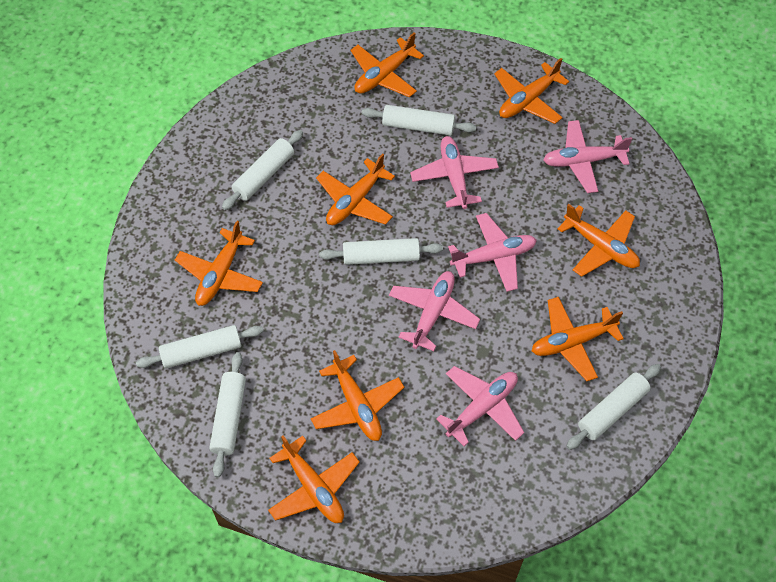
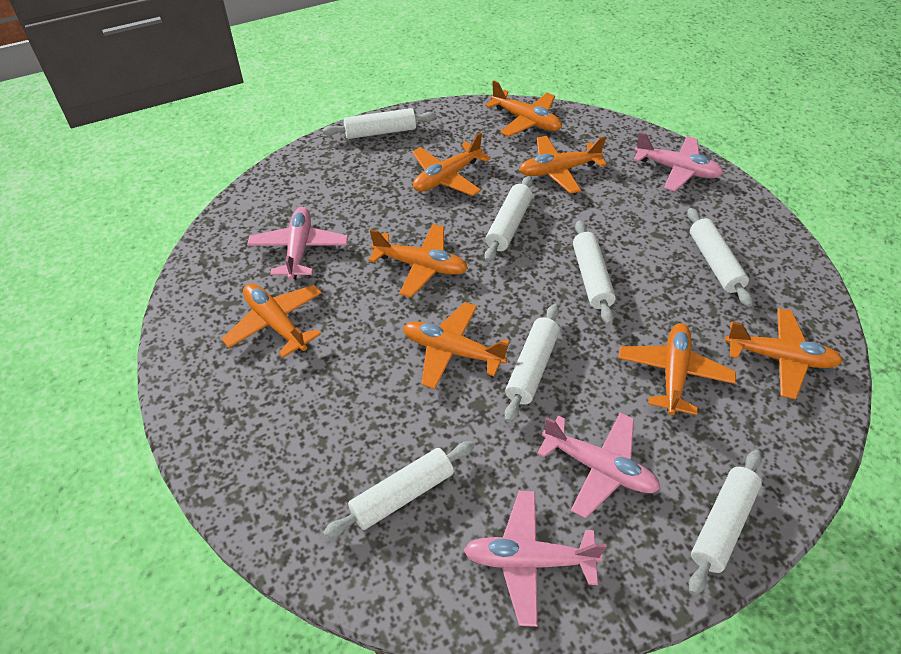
pink plane: 5 -> 4
white rolling pin: 6 -> 7

